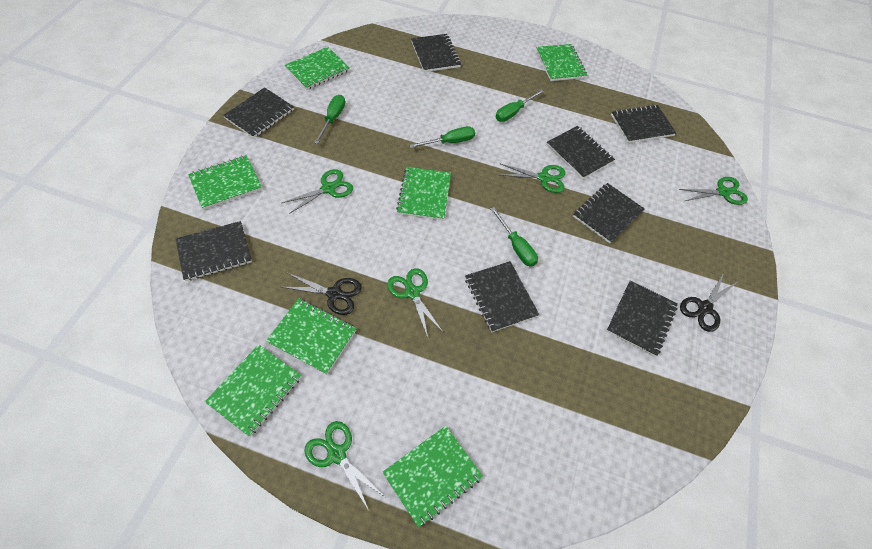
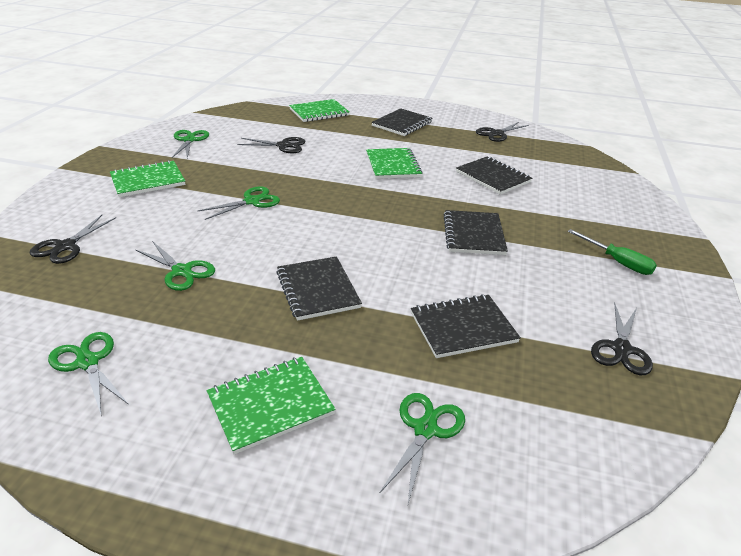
black notebook: 8 -> 5
black scissors: 2 -> 4
green notebook: 7 -> 4
green screwdriver: 4 -> 1

